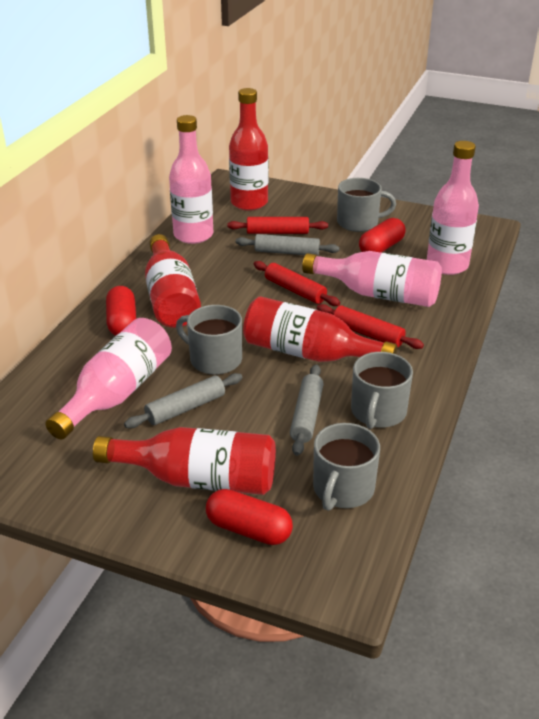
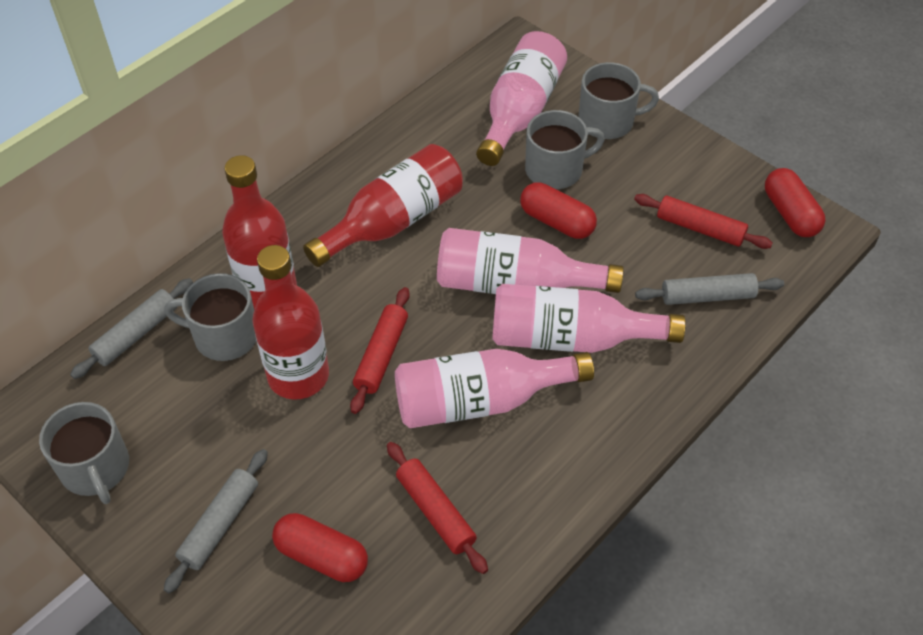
red bottle: 4 -> 3

